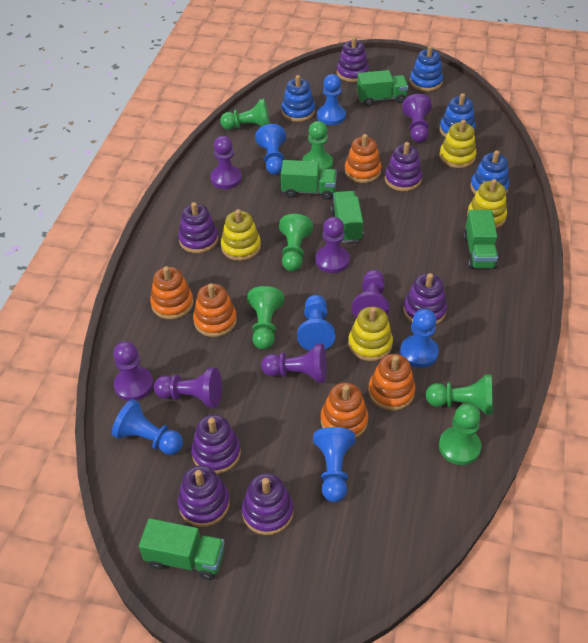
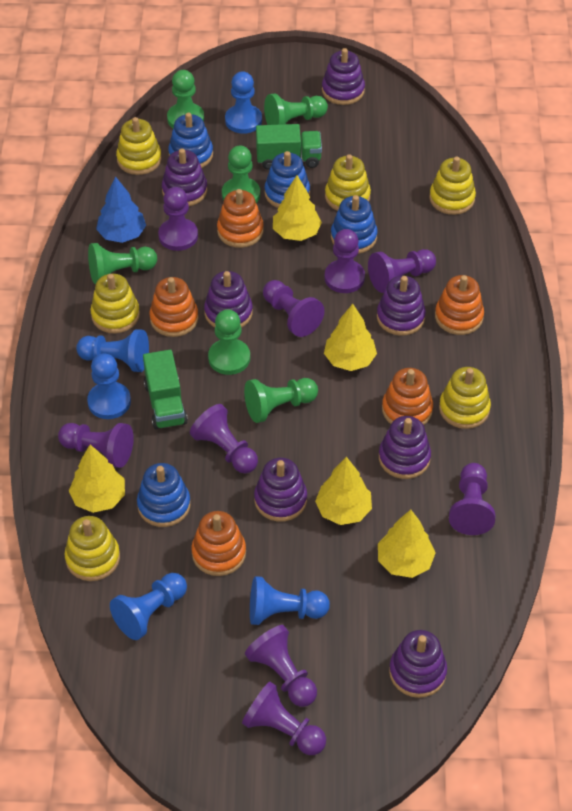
blue pawn: 6 -> 5
blue tree: 0 -> 1
green truck: 5 -> 2
purple pawn: 7 -> 9
yellow stacking toy: 4 -> 6
yellow tree: 0 -> 5

